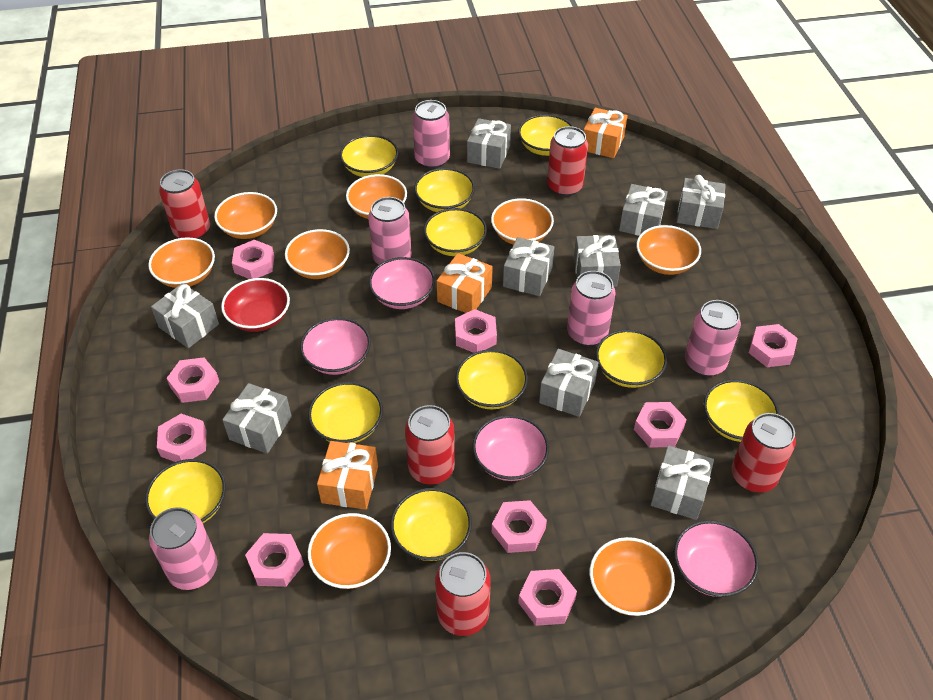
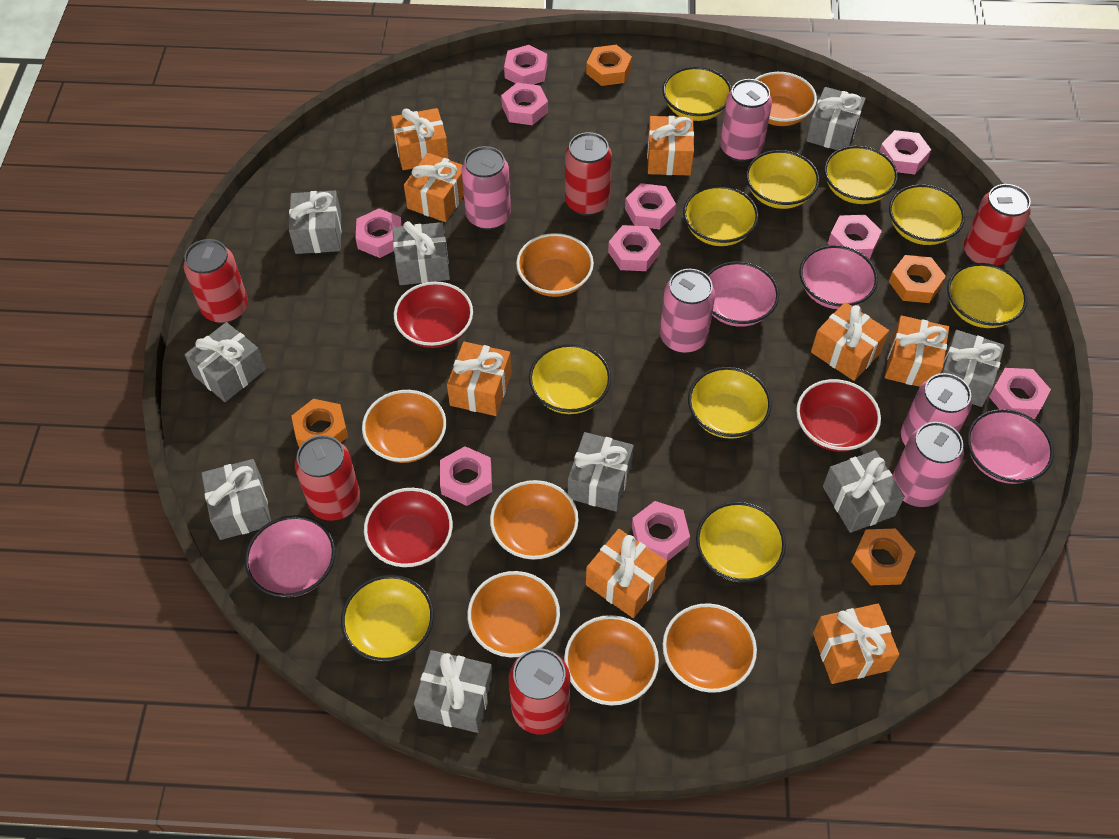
orange bowl: 8 -> 7
orange gift: 3 -> 8
orange nut: 0 -> 4
pink nut: 9 -> 10
red bowl: 1 -> 3

